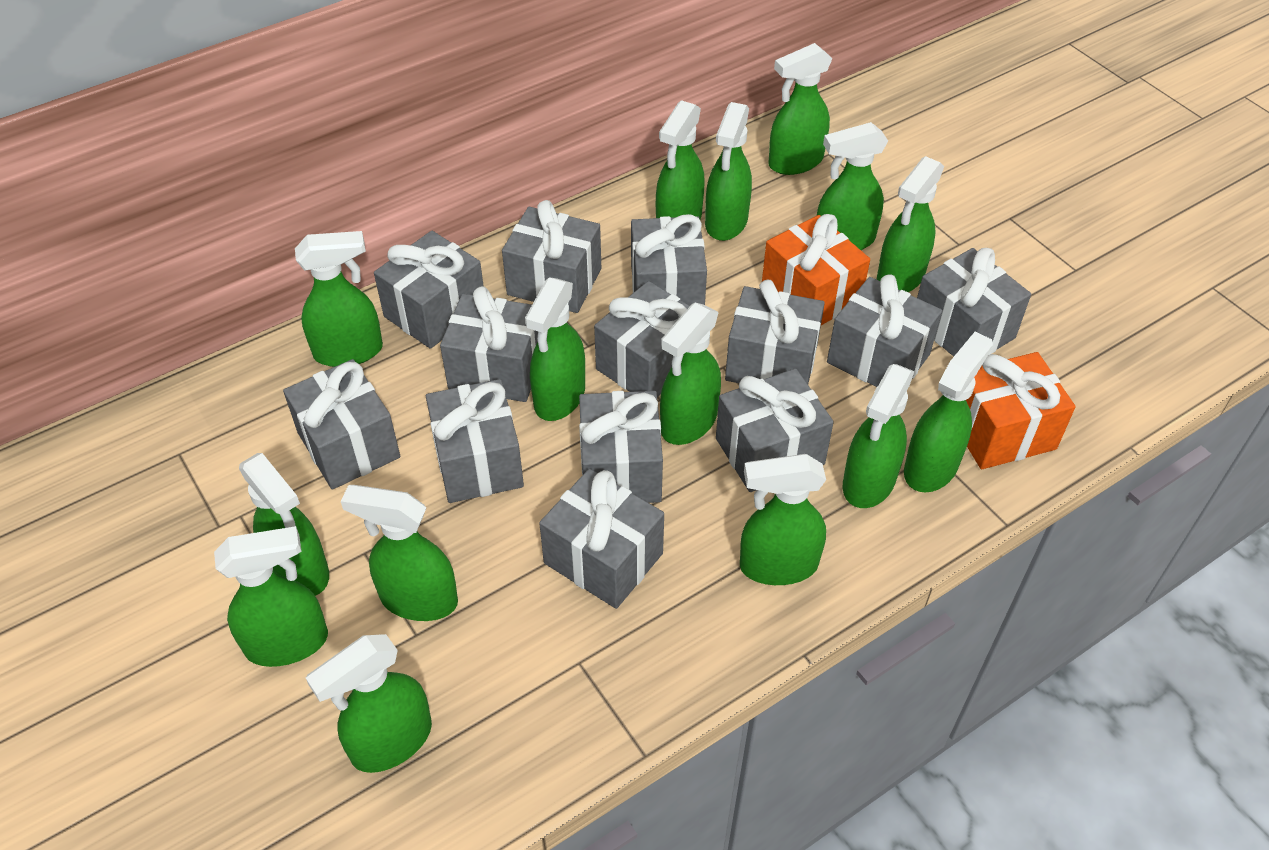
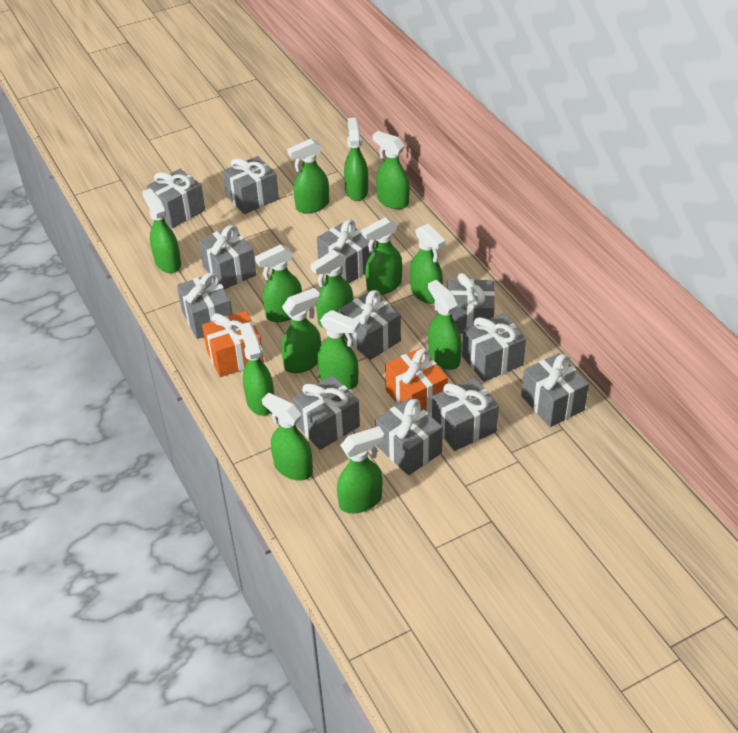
green spray bottle: 15 -> 14
grey gift: 13 -> 12

